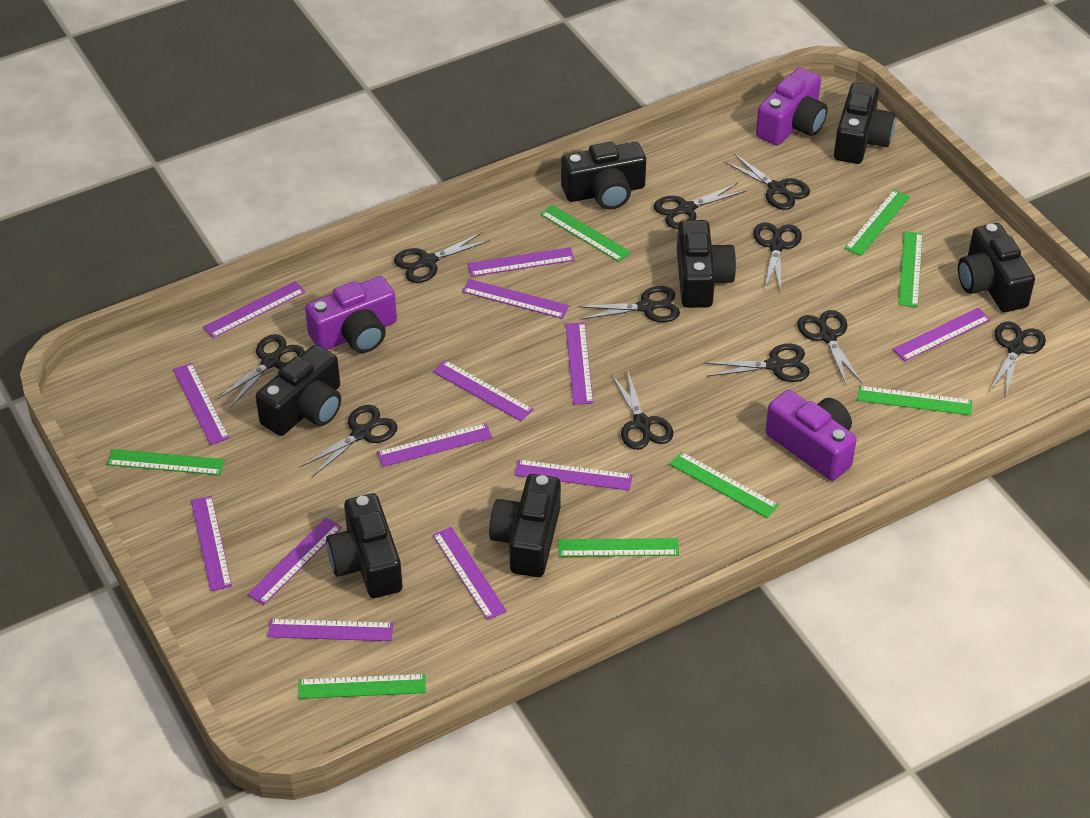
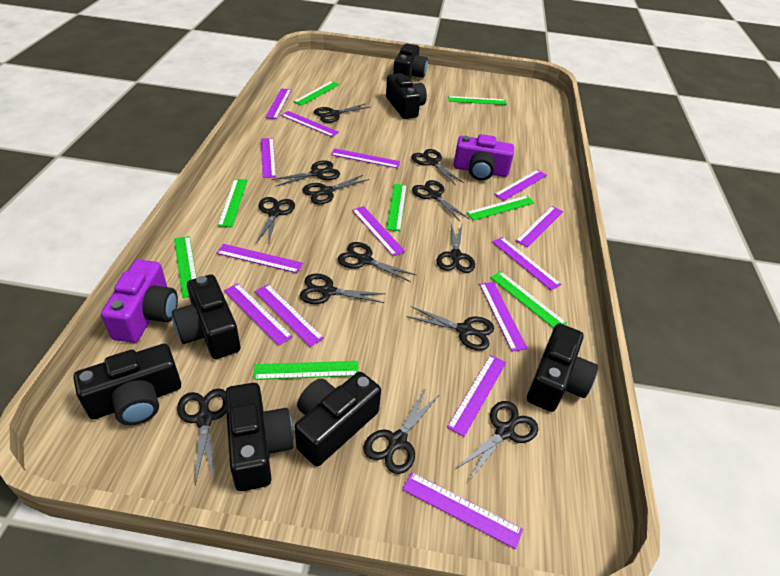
black scissors: 11 -> 13
purple camera: 3 -> 2
purple ruler: 13 -> 14

